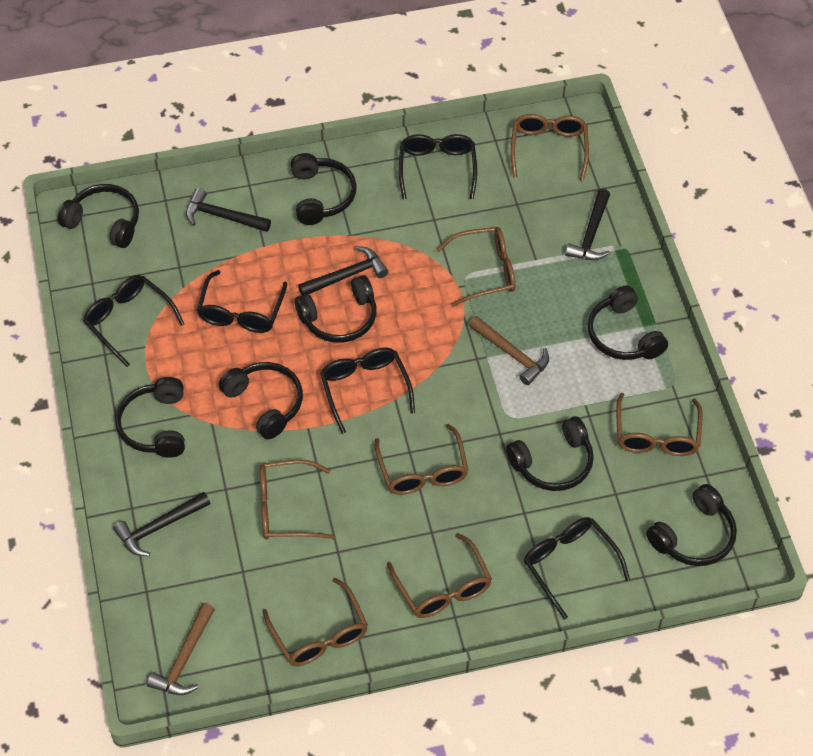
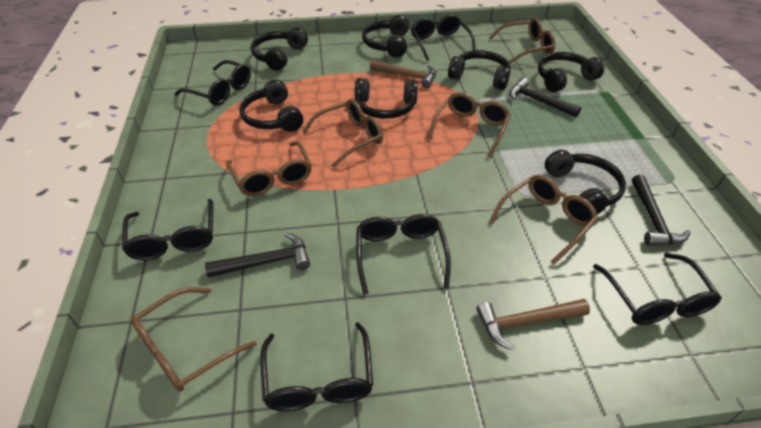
black glasses: 5 -> 6
black hammer: 4 -> 3
black headphones: 8 -> 7
brown glasses: 7 -> 6

